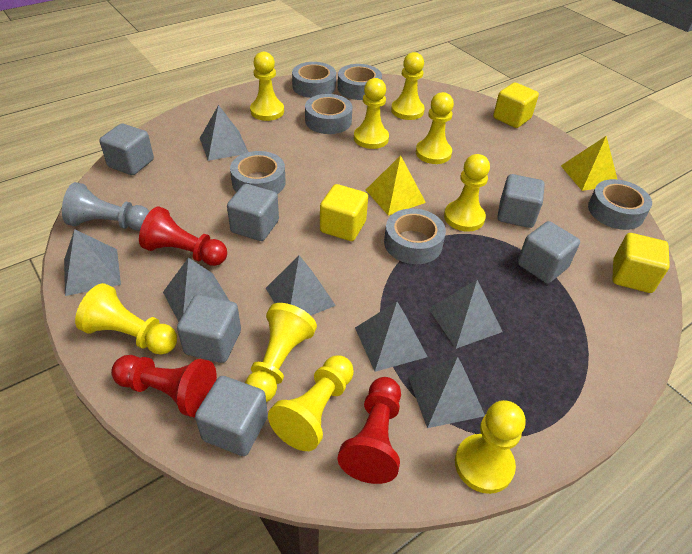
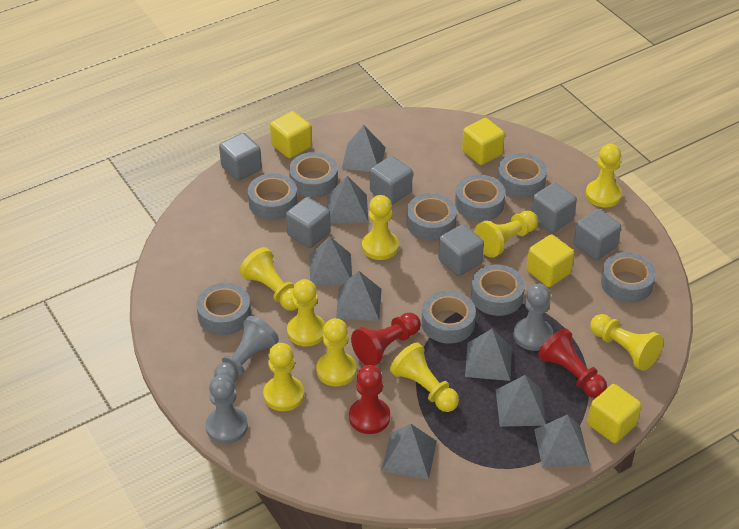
grey pawn: 1 -> 3
grey pyramid: 7 -> 8
grey tape: 6 -> 9
yellow cube: 3 -> 4
yellow pyramid: 2 -> 0

